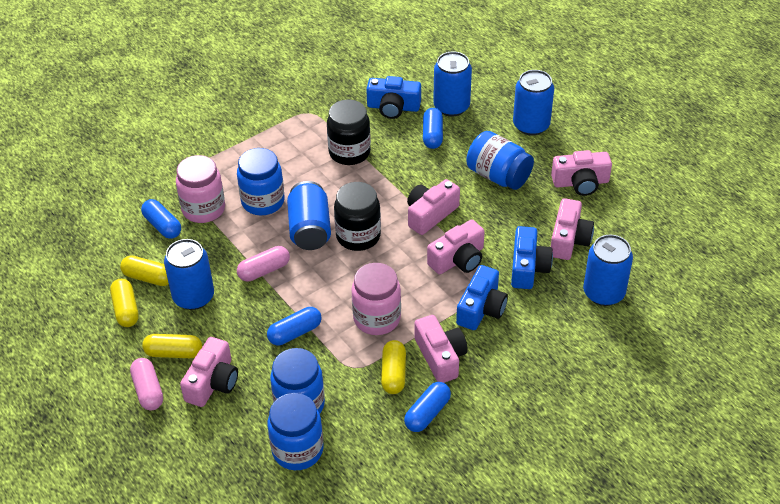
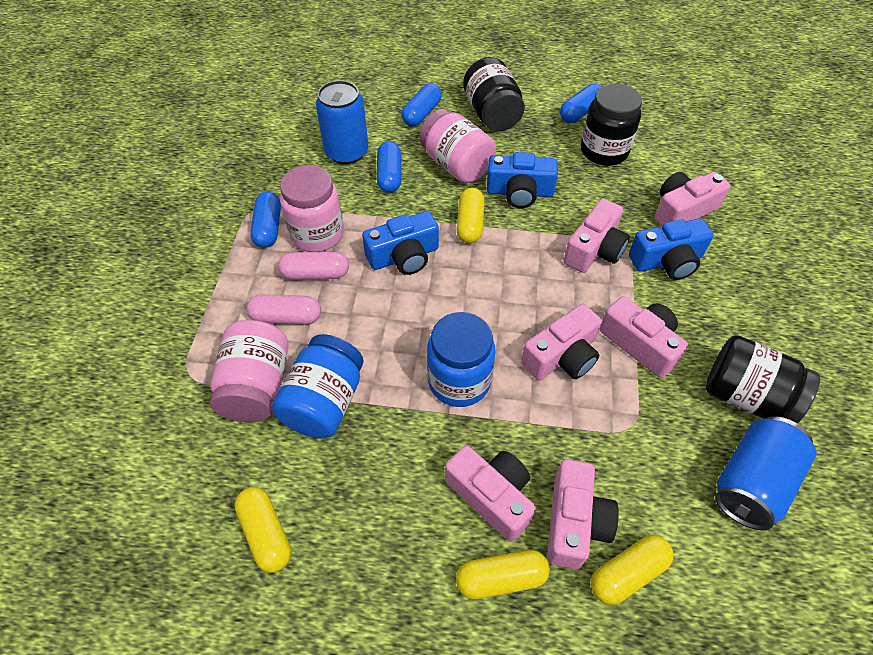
black jar: 2 -> 3
blue can: 5 -> 2
blue jar: 4 -> 2
pink jar: 2 -> 3

